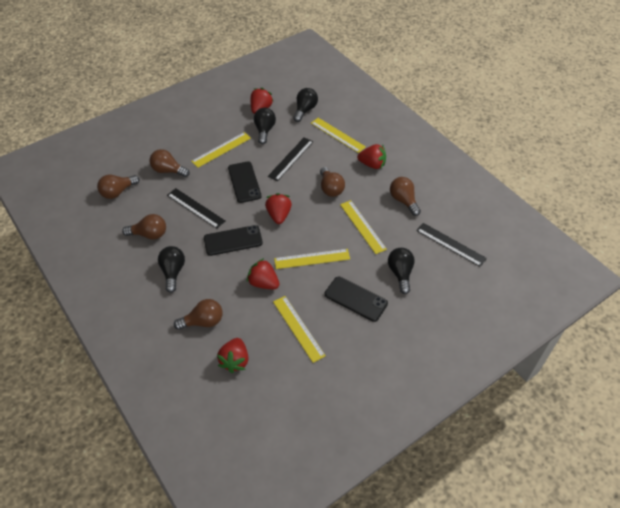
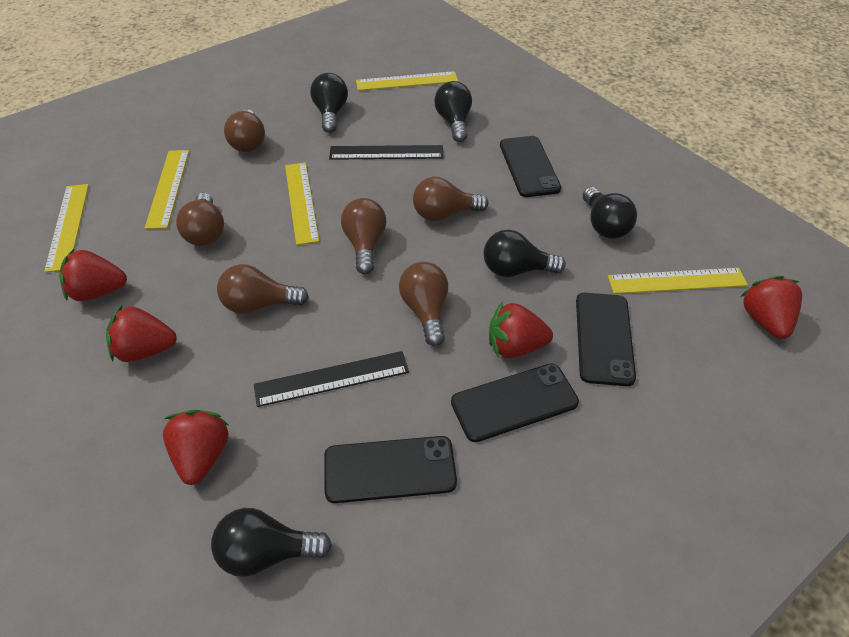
black light bulb: 4 -> 5
black phone: 3 -> 4
black ruler: 3 -> 2

